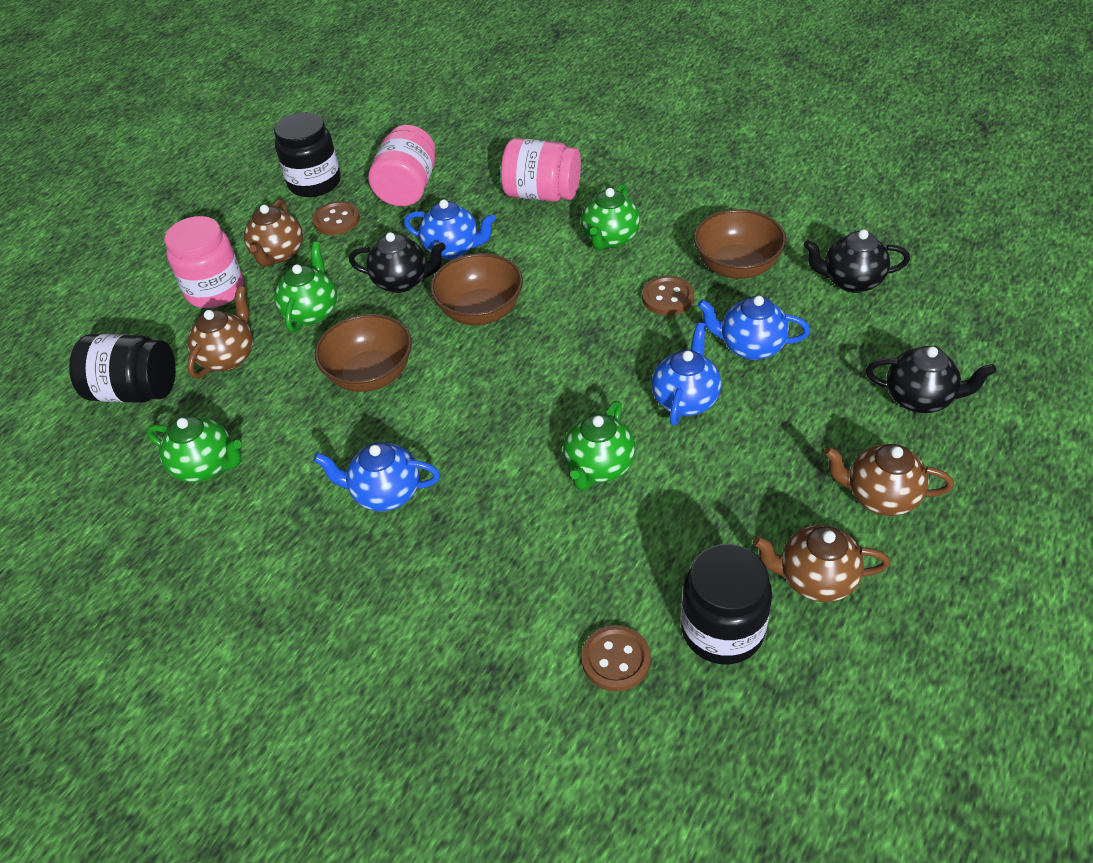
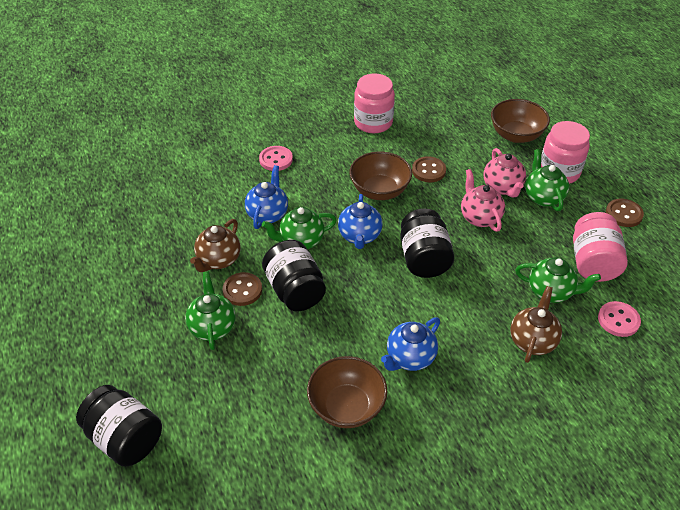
black teapot: 3 -> 0
blue teapot: 4 -> 3
brown teapot: 4 -> 2
pink button: 0 -> 2
pink teapot: 0 -> 2

